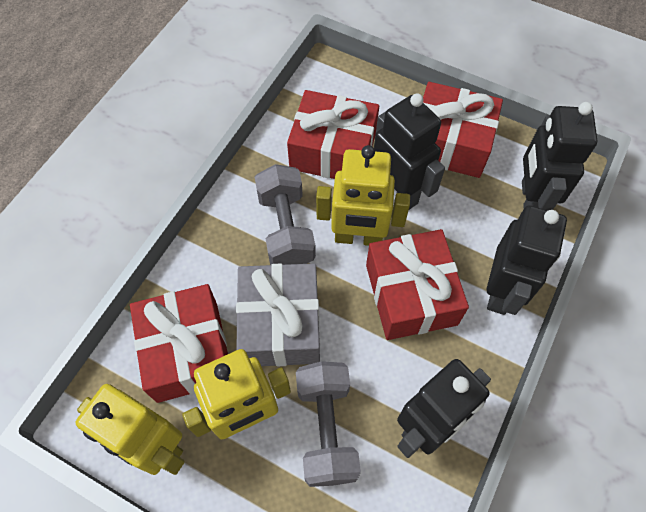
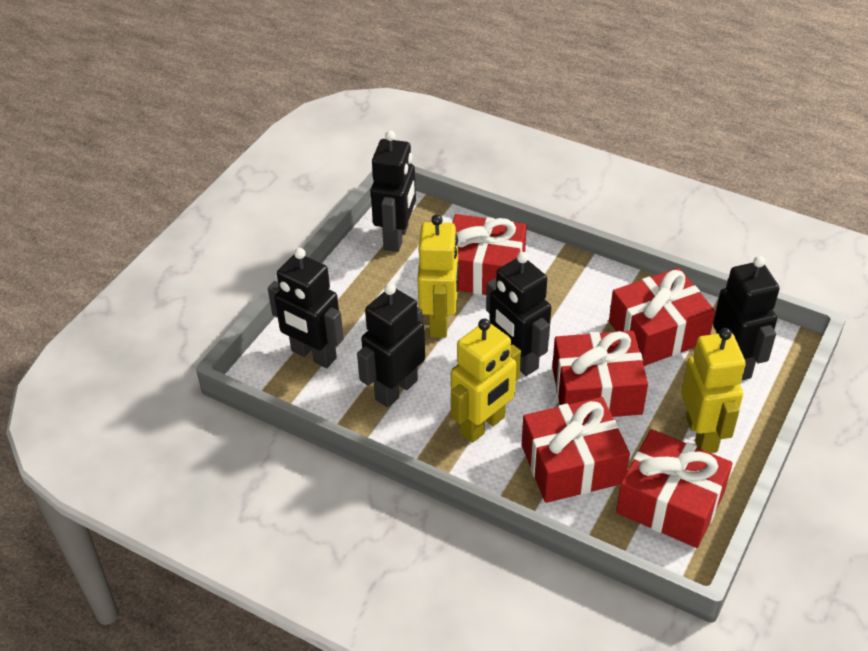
black robot: 4 -> 5
grey dumbbell: 2 -> 0
grey gift: 1 -> 0
red gift: 4 -> 5

